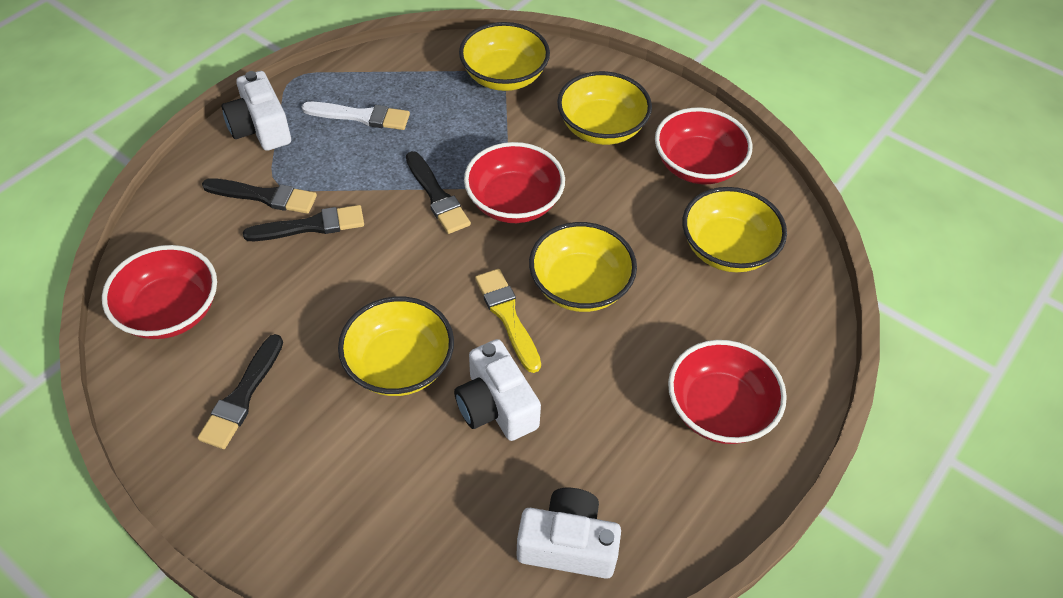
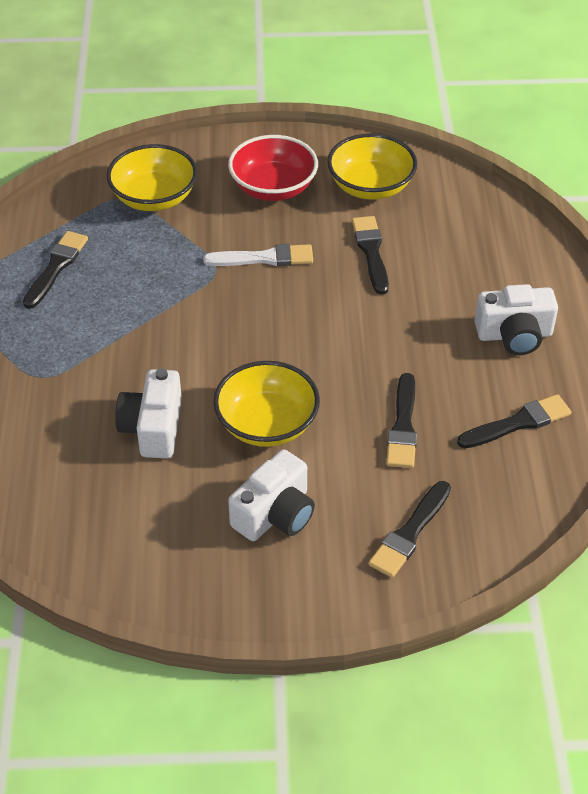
black brush: 4 -> 5
red bowl: 4 -> 1
yellow bowl: 5 -> 3
yellow brush: 1 -> 0

